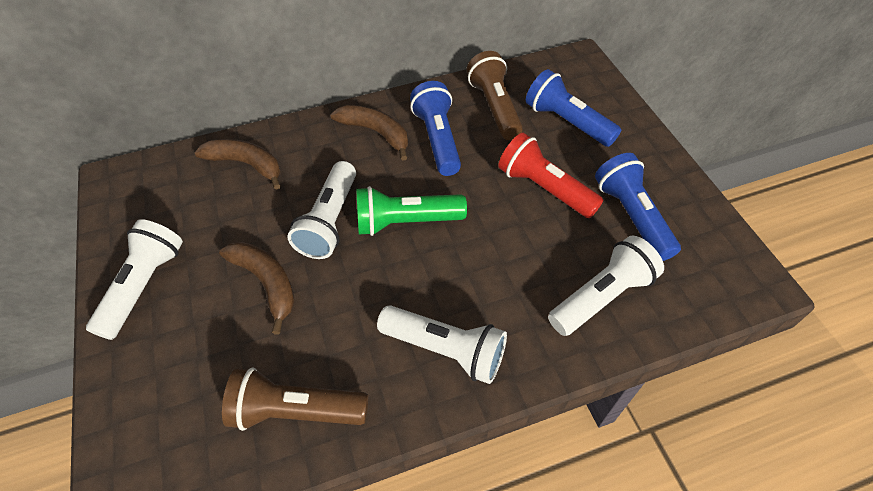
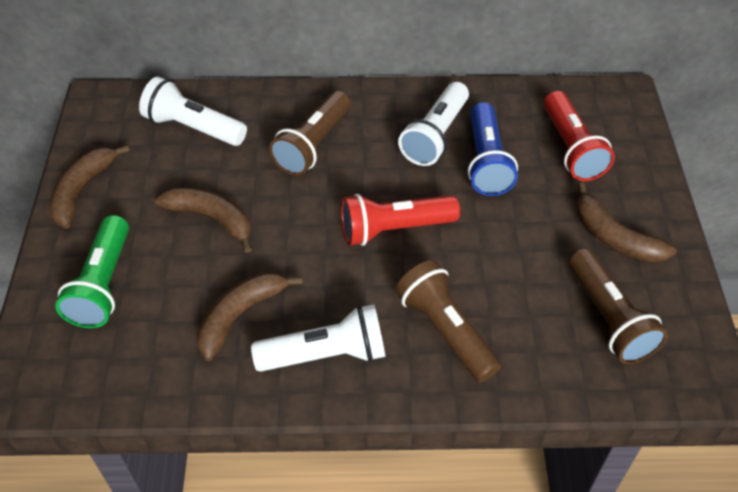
blue flashlight: 3 -> 1
brown banana: 3 -> 4
brown flashlight: 2 -> 3
red flashlight: 1 -> 2
white flashlight: 4 -> 3

